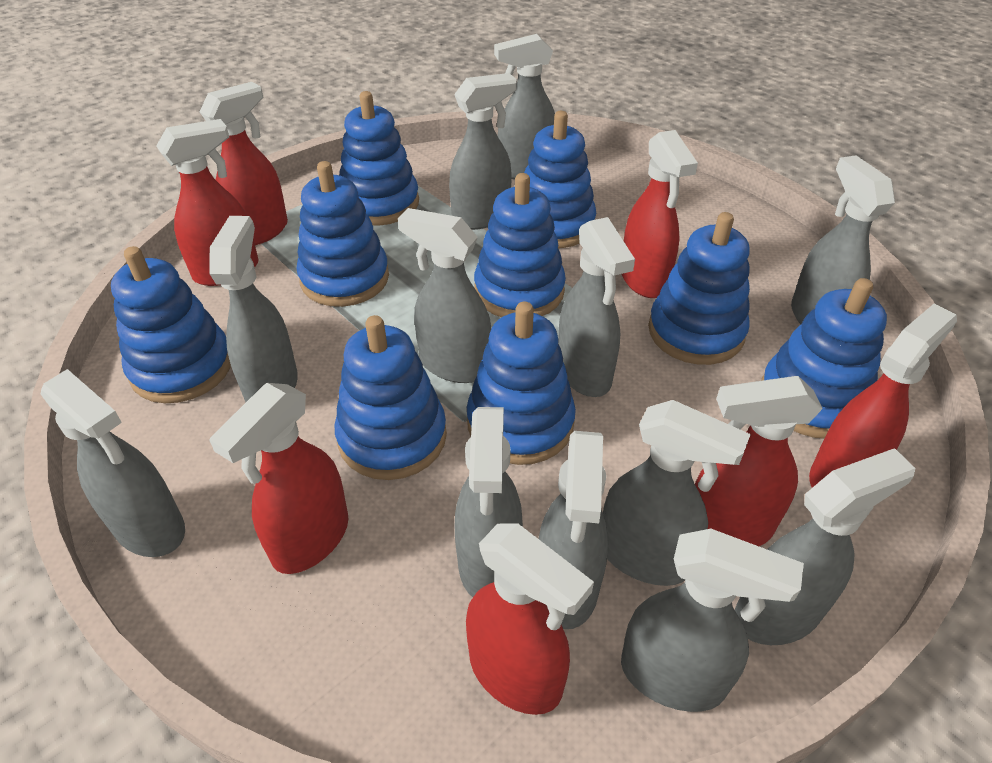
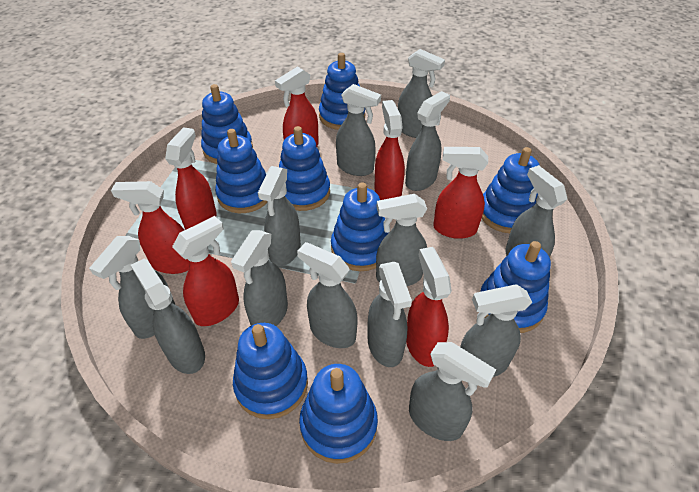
grey spray bottle: 12 -> 13

